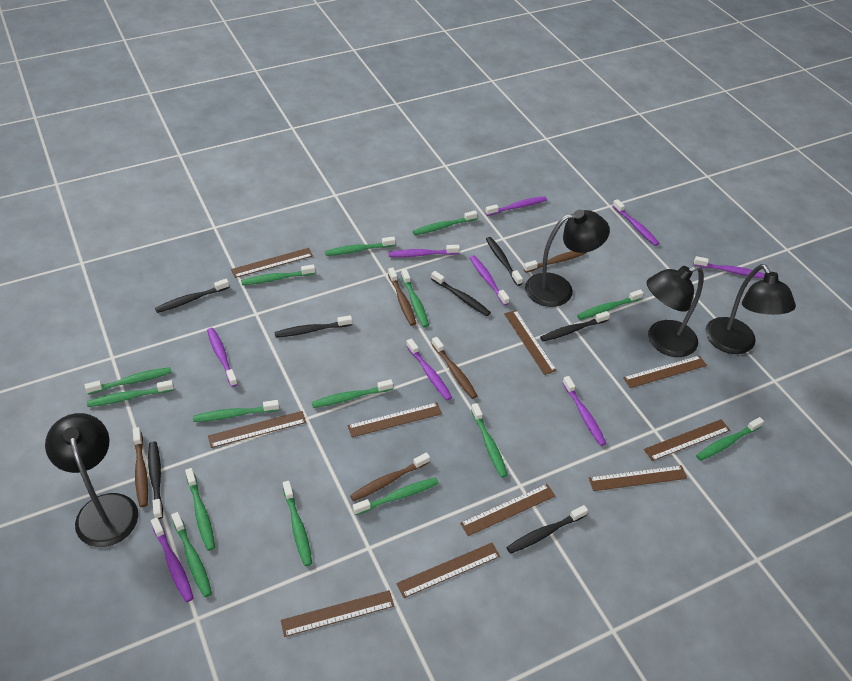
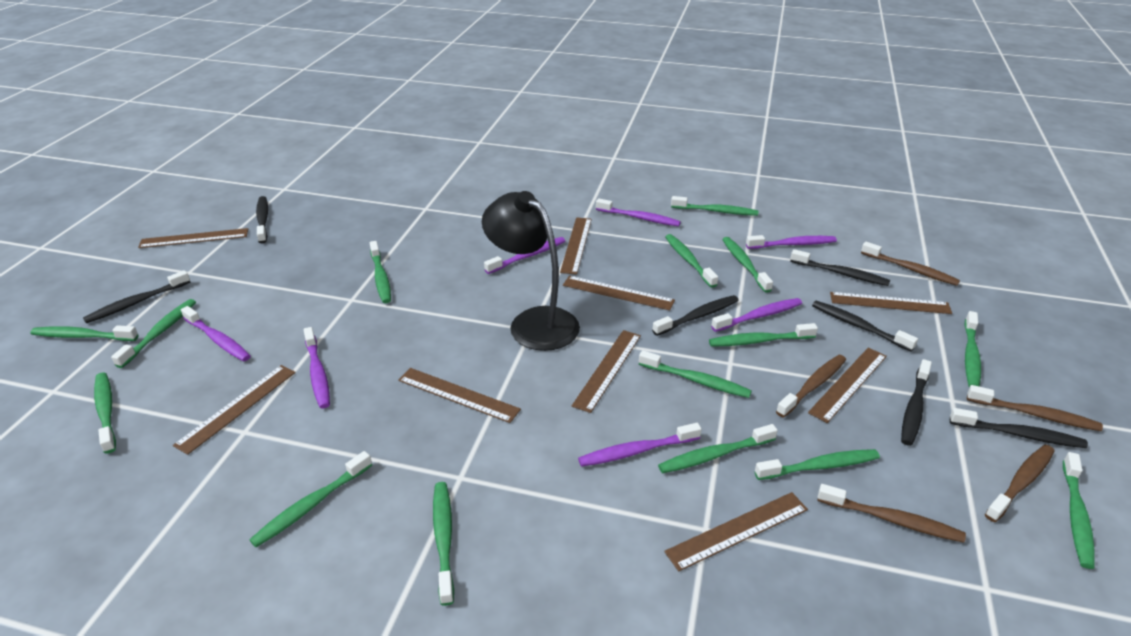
black lamp: 4 -> 1
brown ruler: 10 -> 9
purple toothbrush: 9 -> 7

